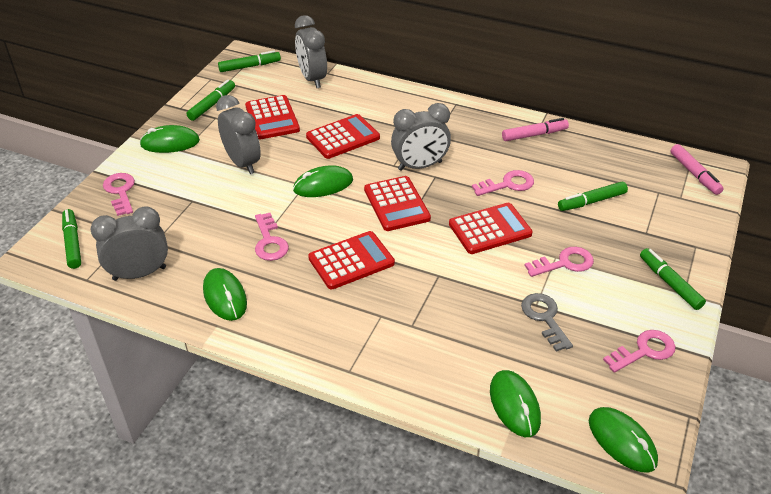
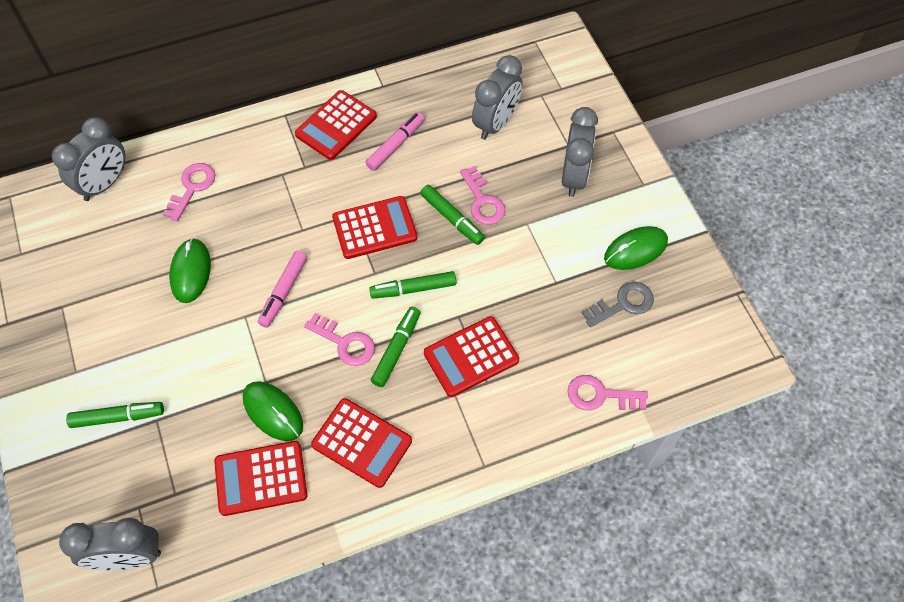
green marker: 5 -> 4
green mouse: 5 -> 3
pink key: 5 -> 4

